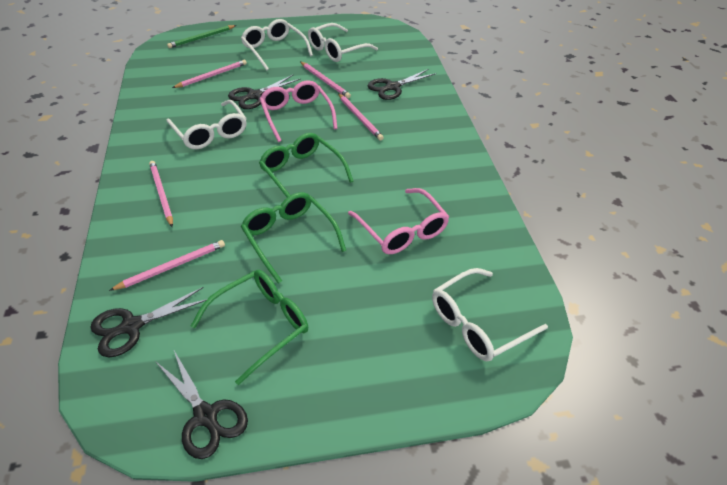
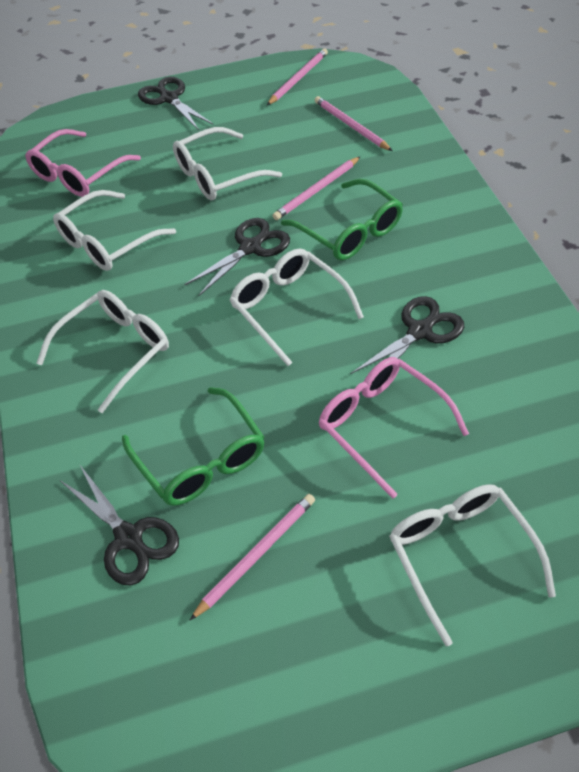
green glasses: 3 -> 2
green pencil: 1 -> 0
pink pencil: 5 -> 4
white glasses: 4 -> 5

